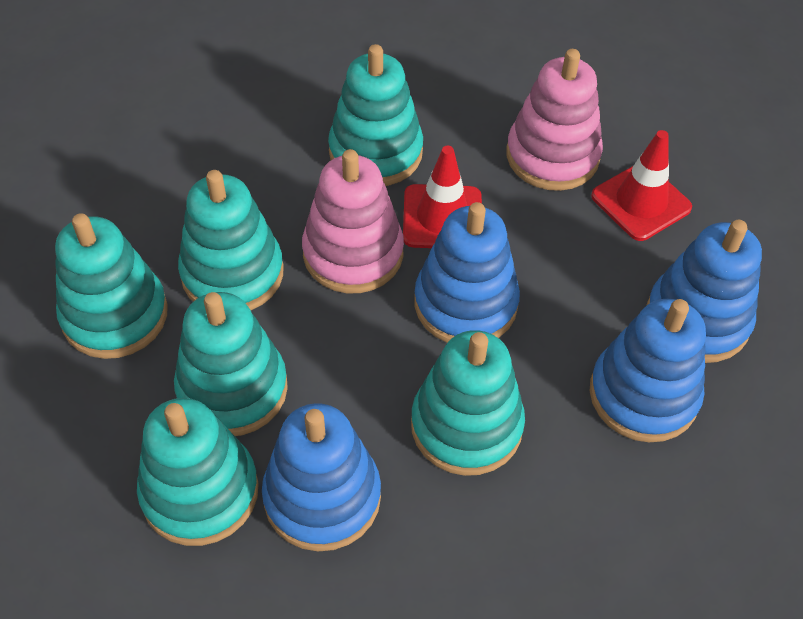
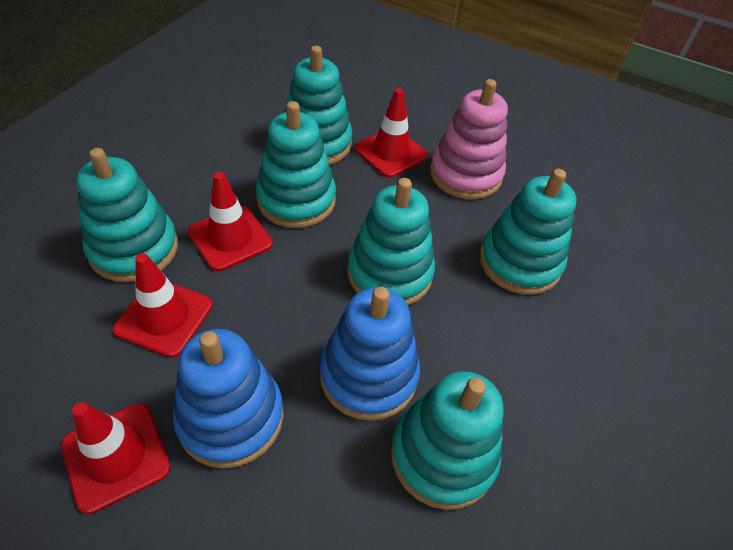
blue stacking toy: 4 -> 2
pink stacking toy: 2 -> 1
red traffic cone: 2 -> 4

